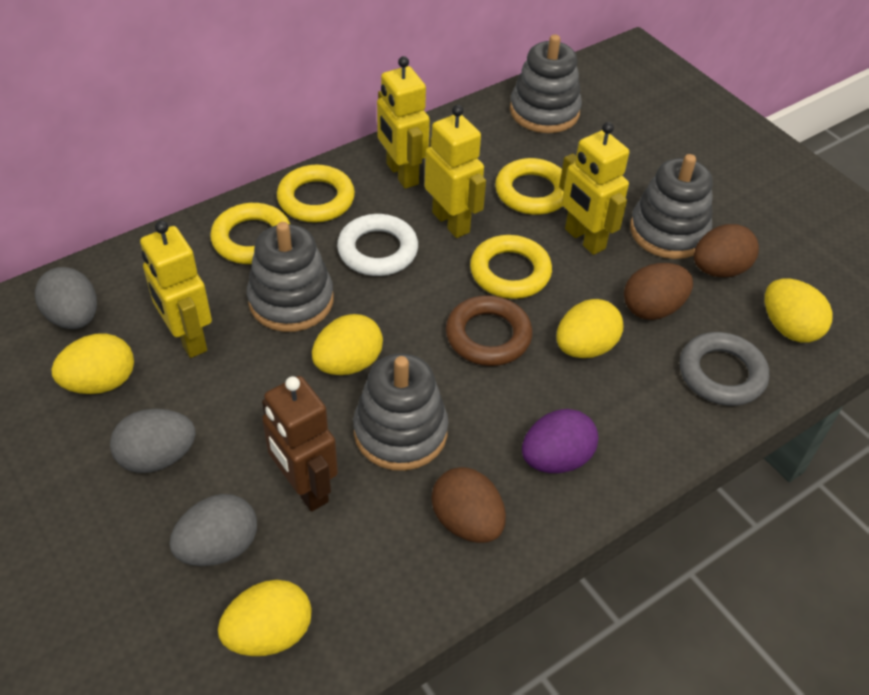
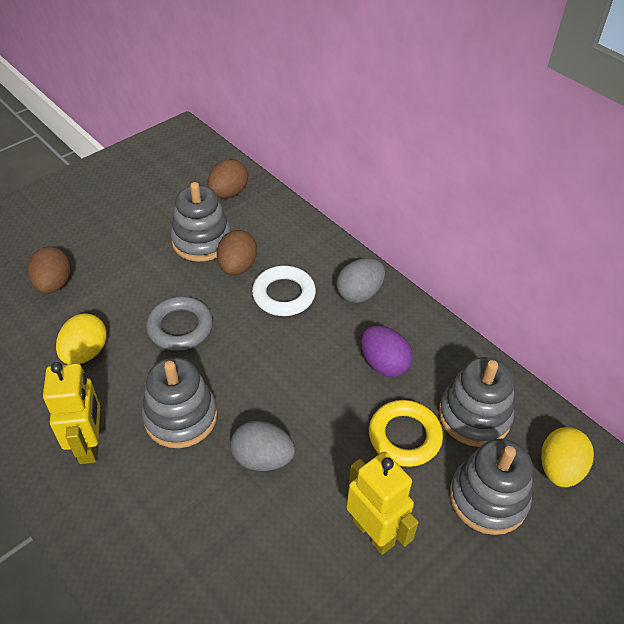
brown ring: 1 -> 0
brown robot: 1 -> 0
grey egg: 3 -> 2
yellow egg: 5 -> 2
yellow ring: 4 -> 1
yellow robot: 4 -> 2

